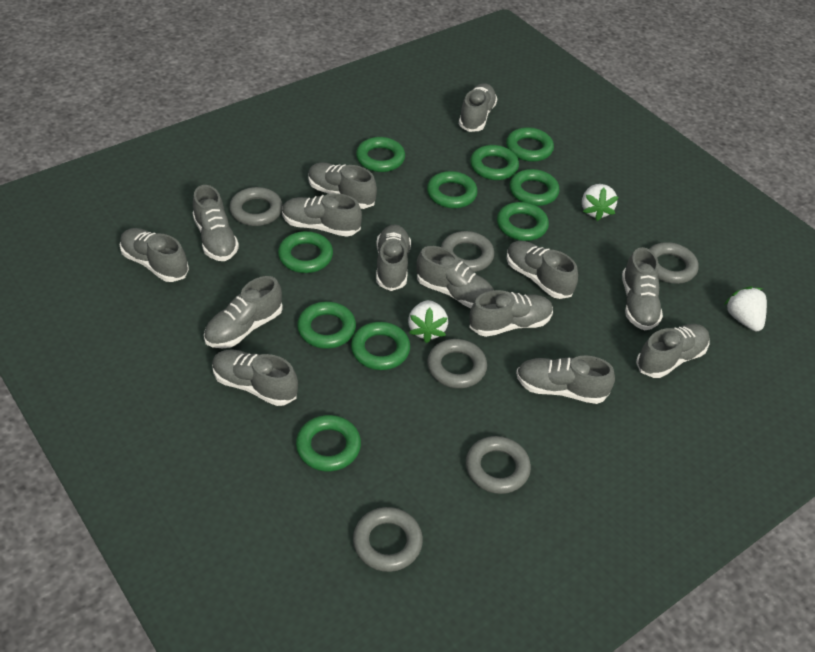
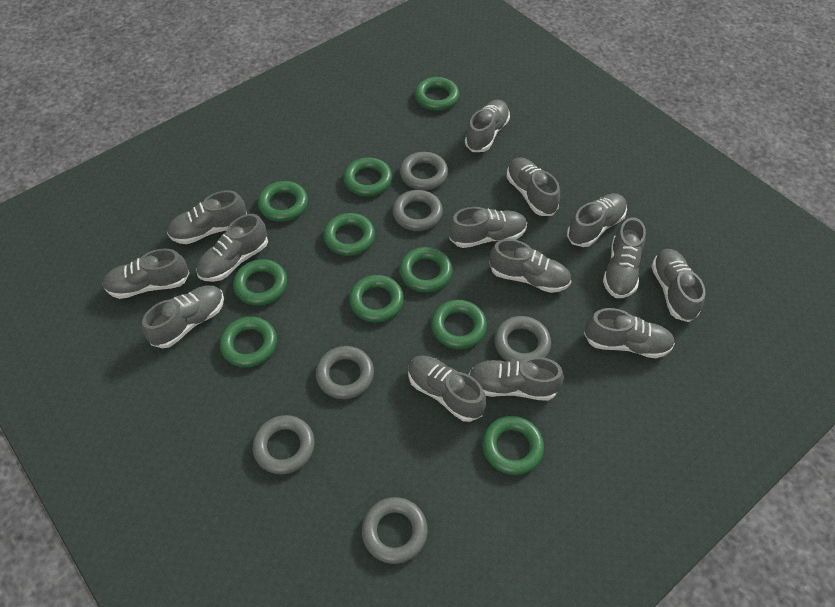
white strawberry: 3 -> 0

